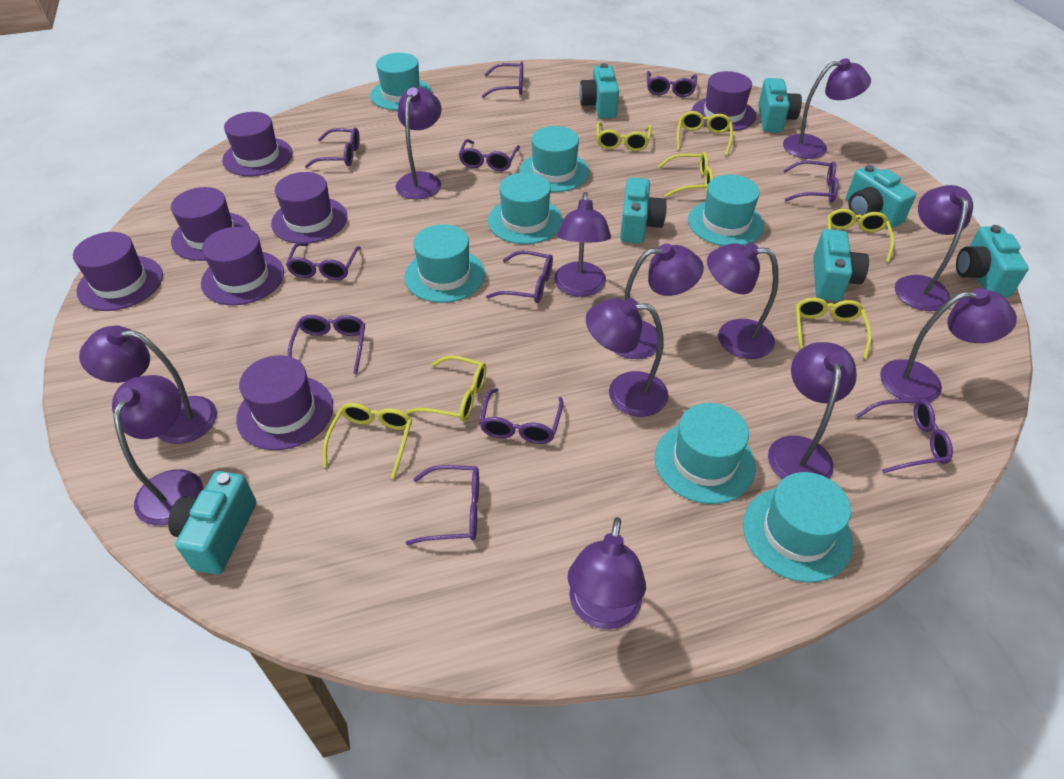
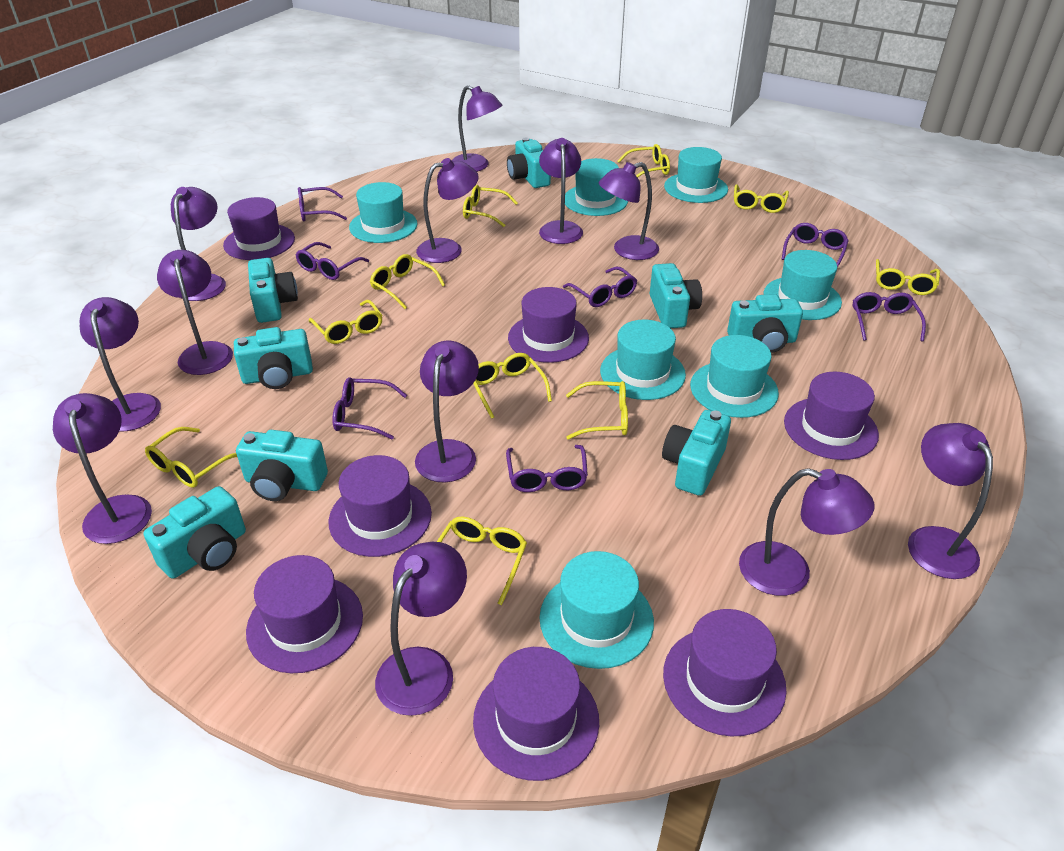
purple glasses: 11 -> 7
turquoise camera: 7 -> 8
yellow glasses: 7 -> 10

